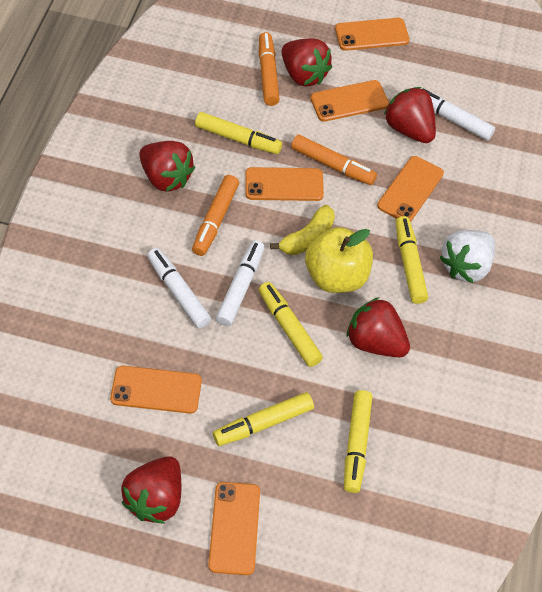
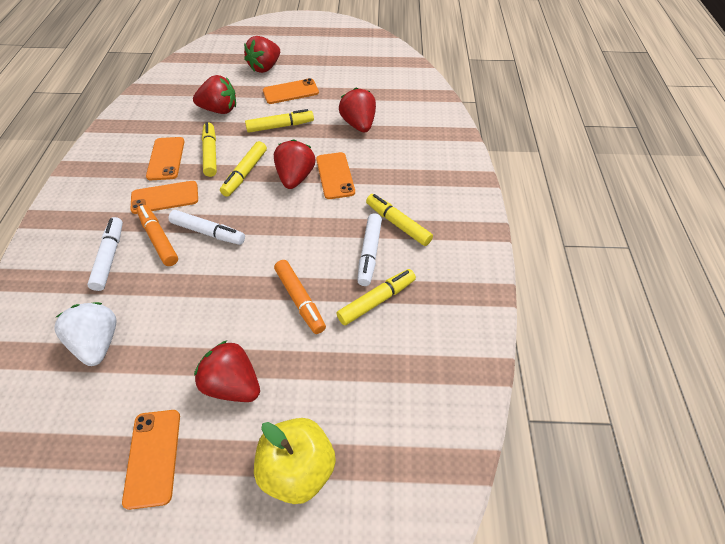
orange marker: 3 -> 2
orange phone: 6 -> 5
yellow banana: 1 -> 0

